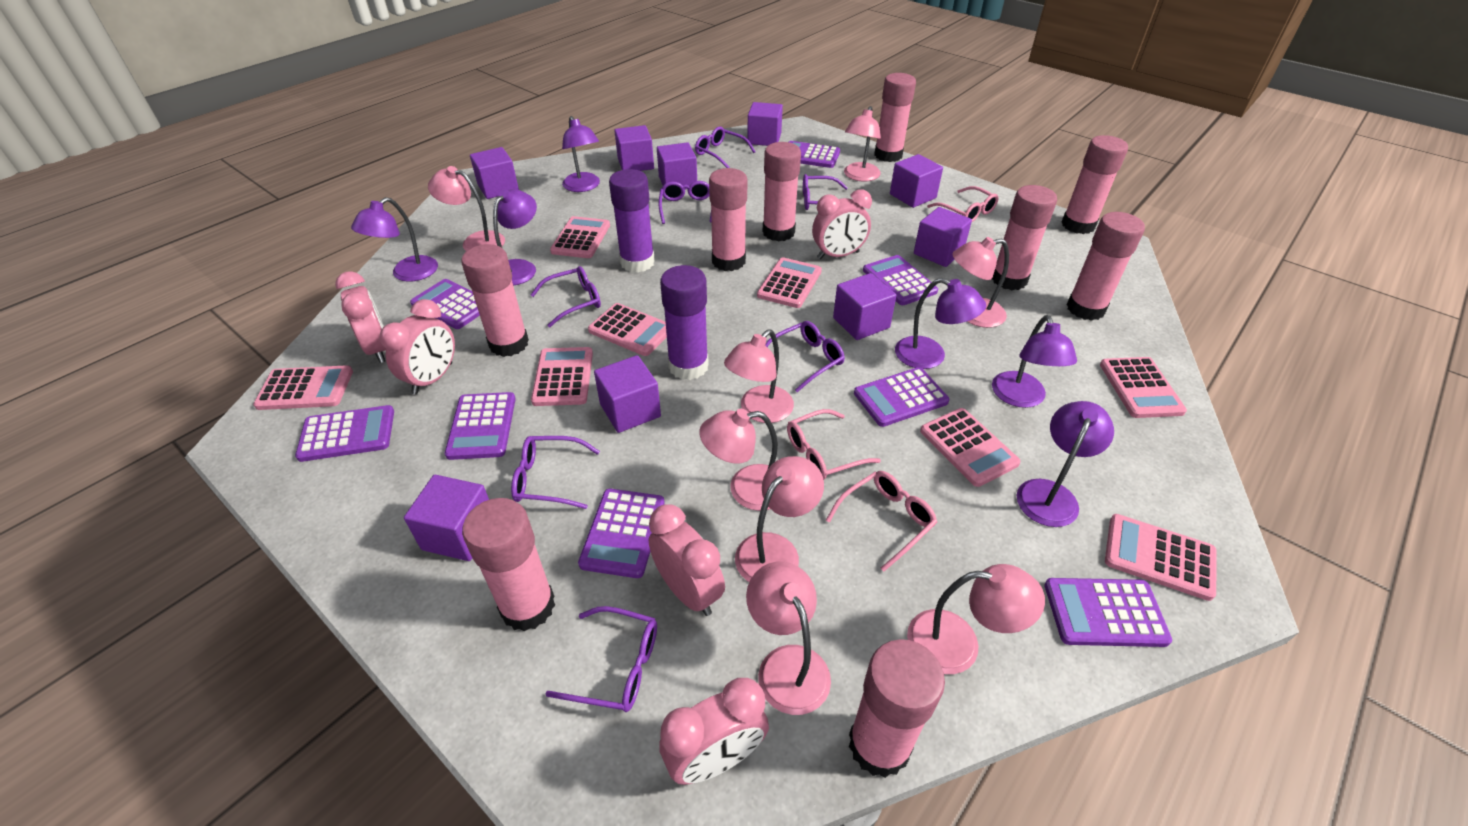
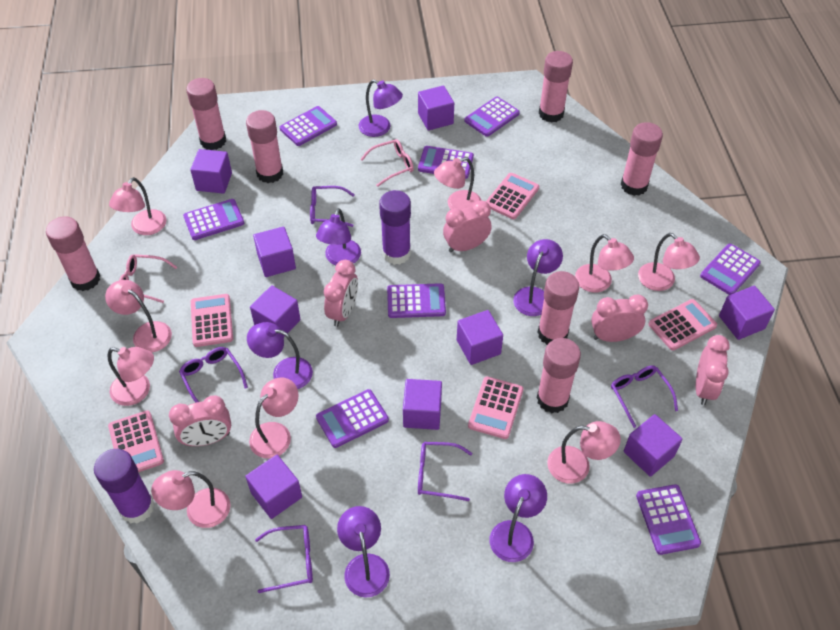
pink calculator: 8 -> 5
pink glasses: 3 -> 2
pink glue stick: 9 -> 7
pink lamp: 8 -> 9
purple glasses: 7 -> 5

